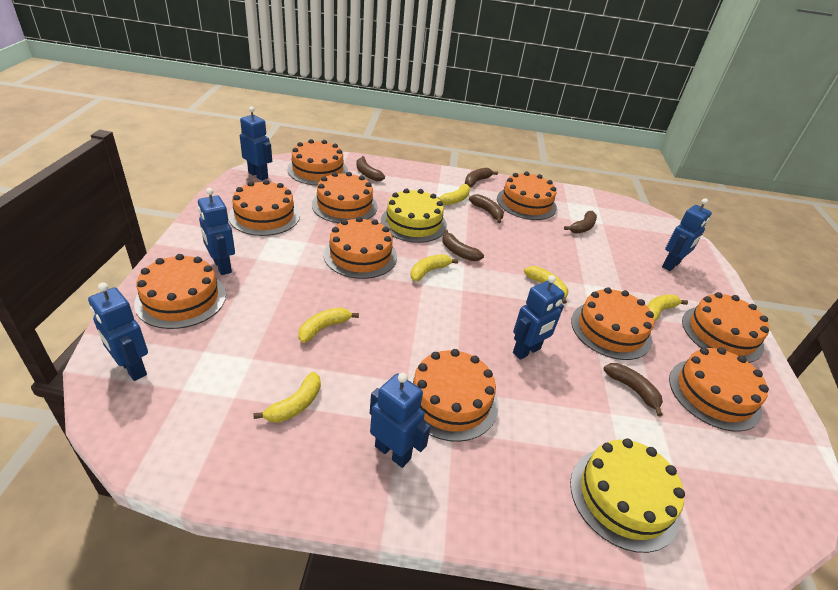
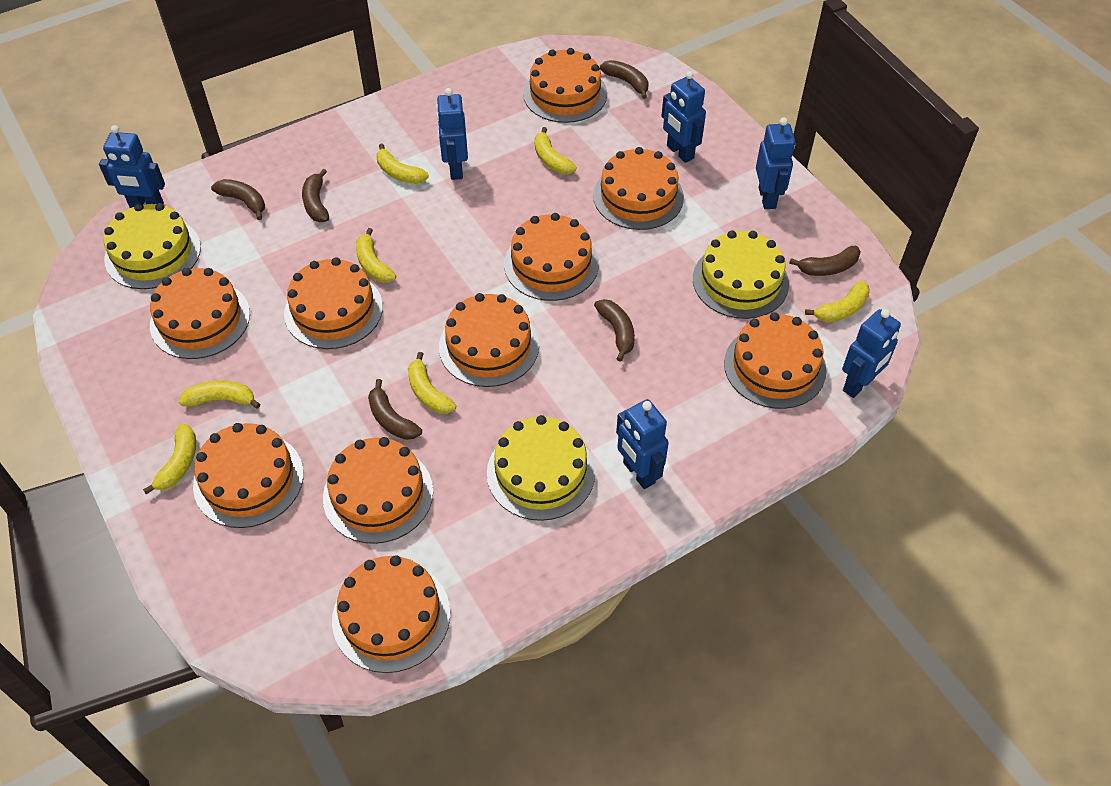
yellow banana: 6 -> 7
yellow cake: 2 -> 3

